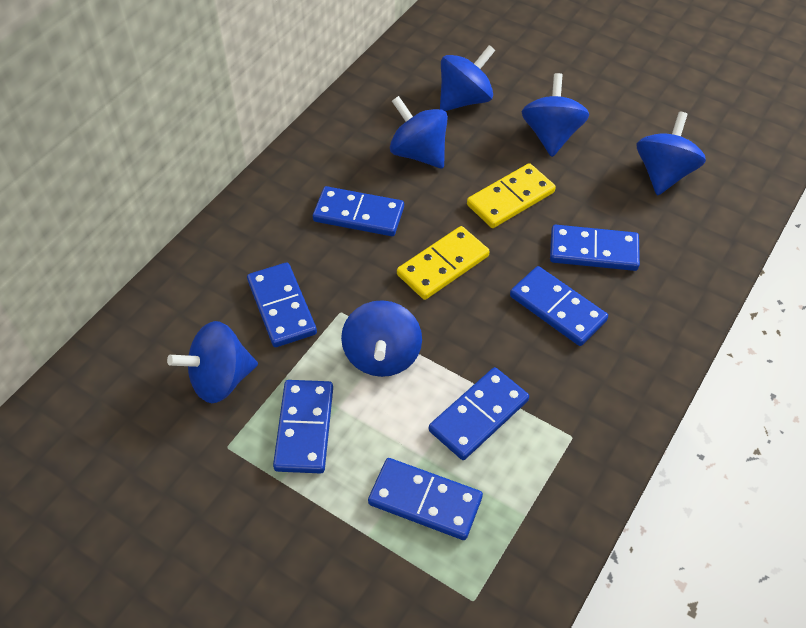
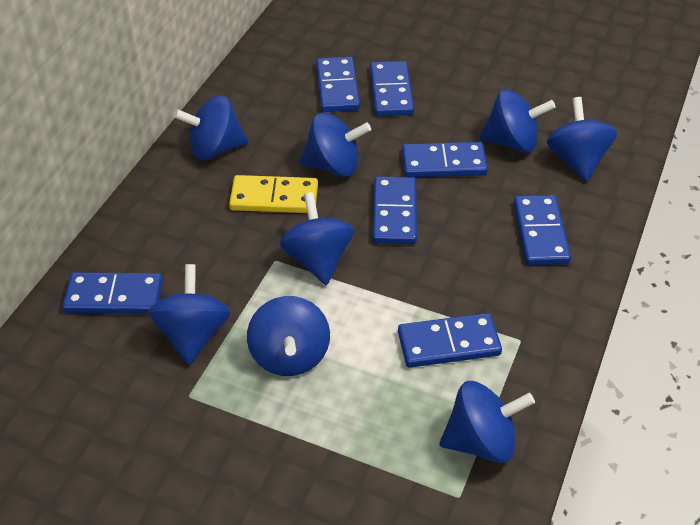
blue spinning top: 6 -> 8
yellow domino: 2 -> 1

